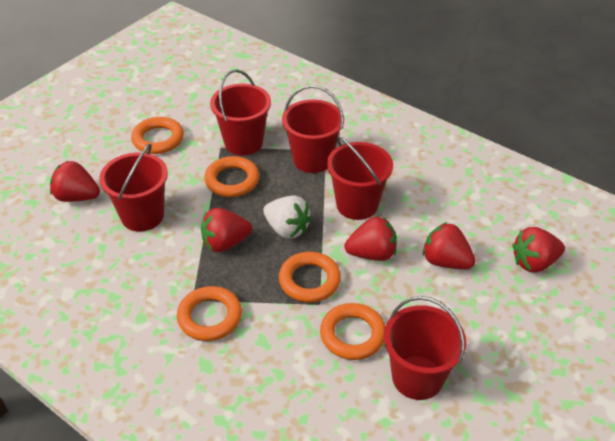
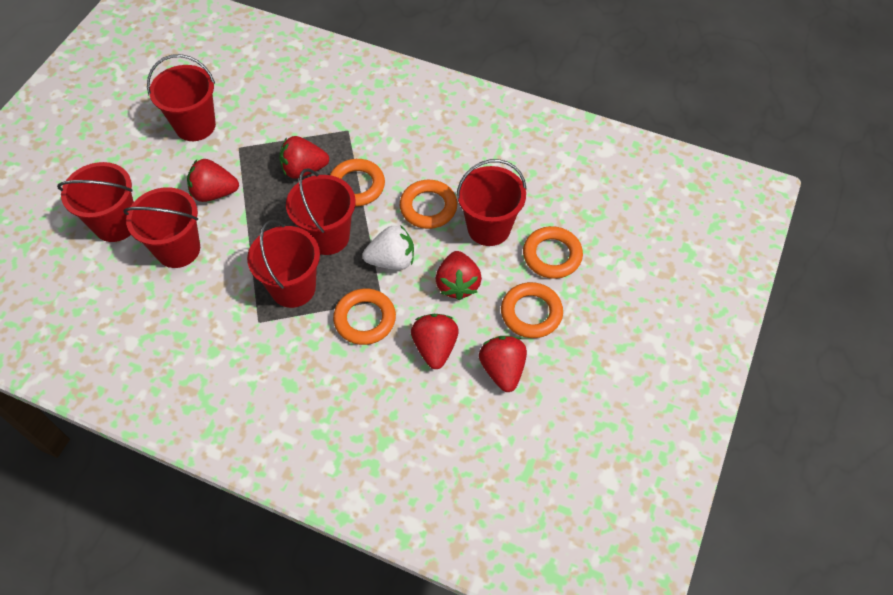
red bucket: 5 -> 6

